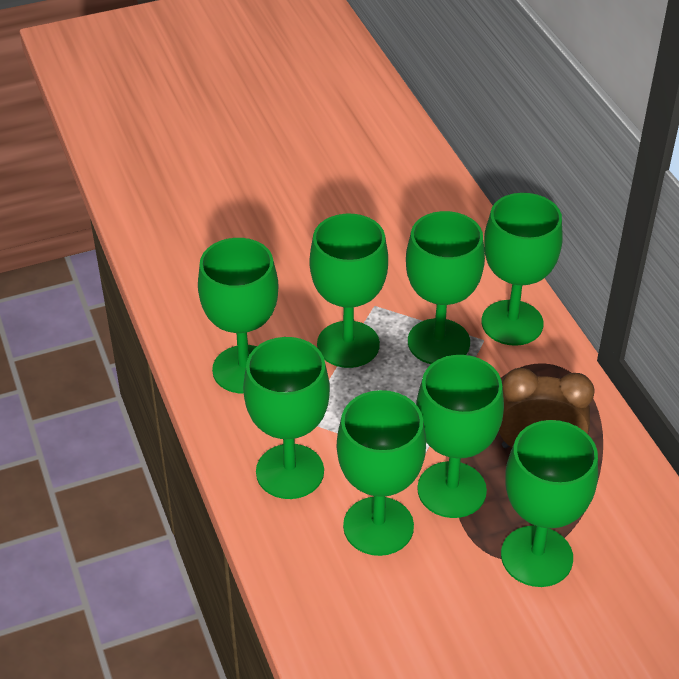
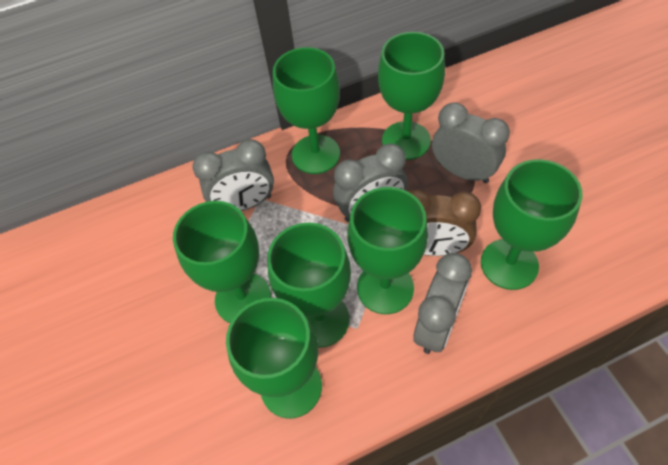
green goblet: 8 -> 7
grey clock: 0 -> 4

